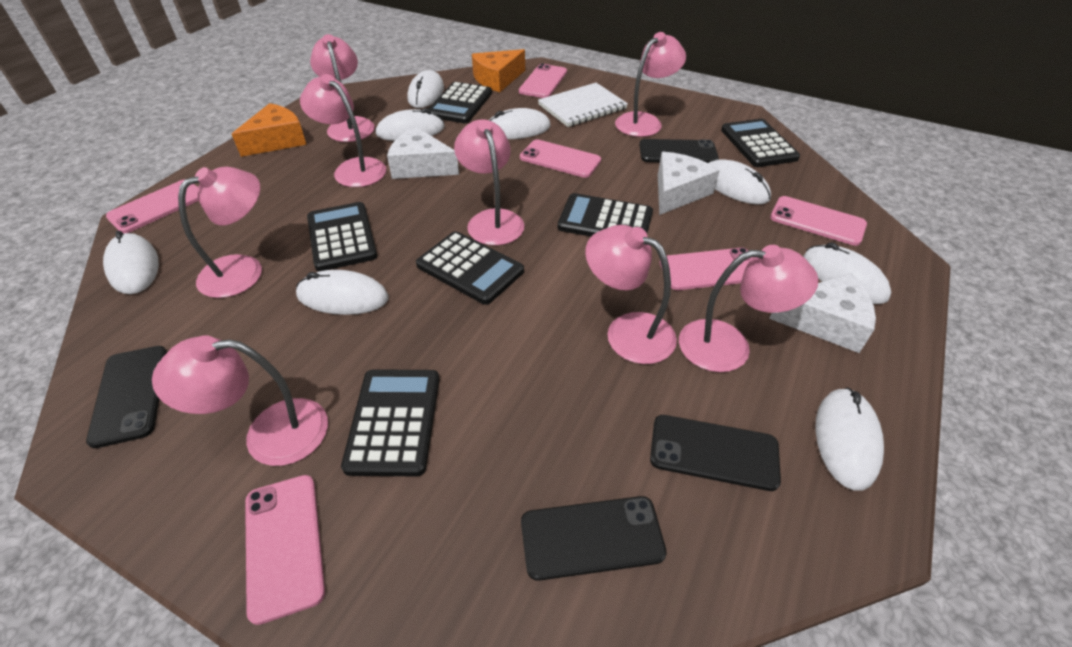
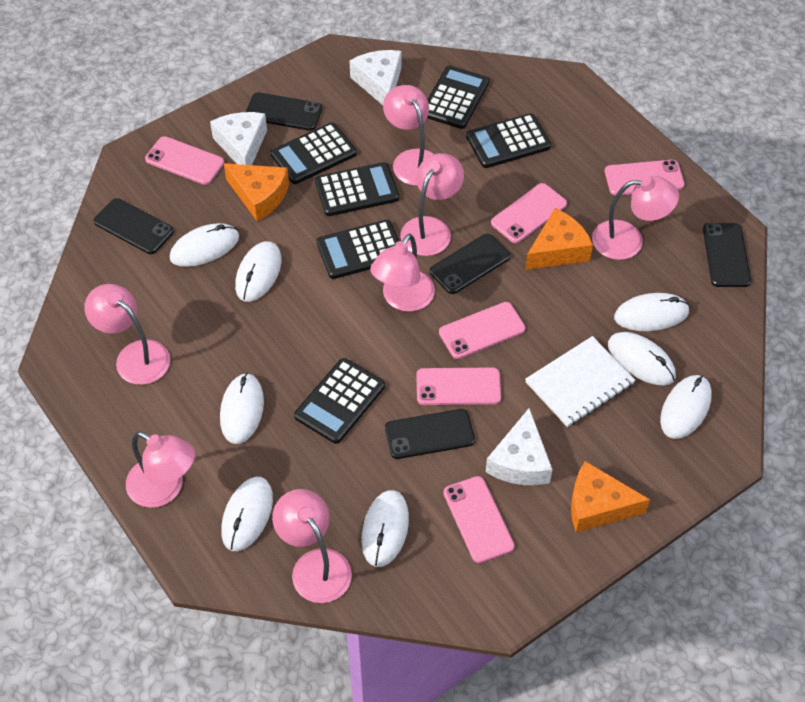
black phone: 4 -> 5
orange cheese: 2 -> 3
pink lamp: 8 -> 7

